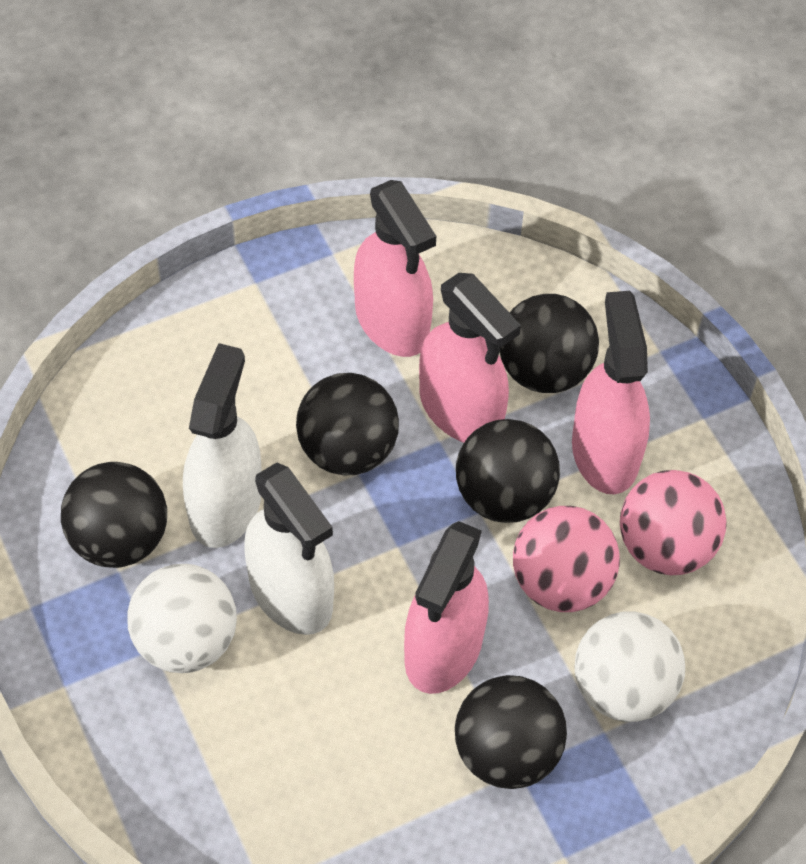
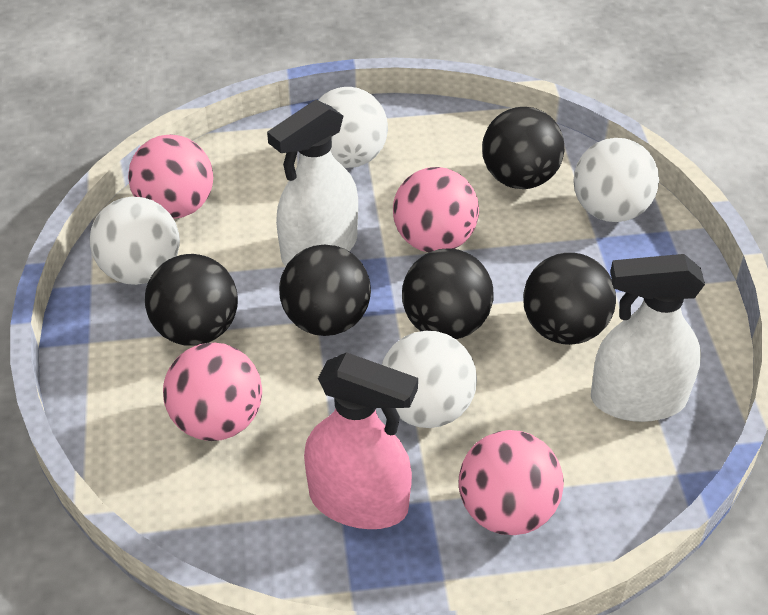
pink ball: 2 -> 4
pink spray bottle: 4 -> 1
white ball: 2 -> 4

